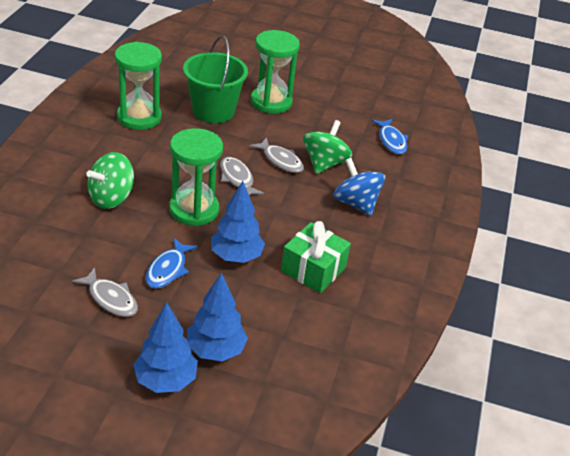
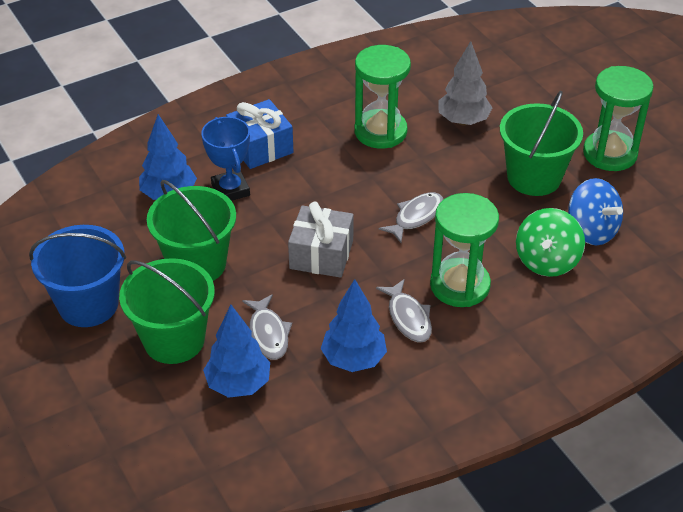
blue bucket: 0 -> 1
blue fish: 2 -> 0
blue gift: 0 -> 1
blue trophy: 0 -> 1
green bucket: 1 -> 3
green gift: 1 -> 0
green spinning top: 2 -> 1
grey gift: 0 -> 1
grey tree: 0 -> 1

